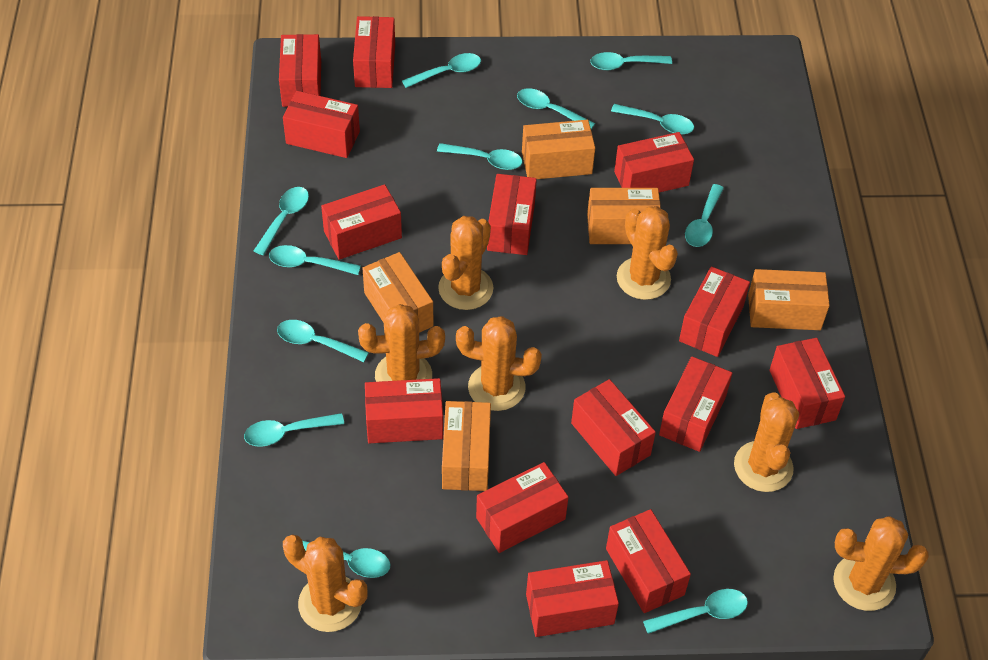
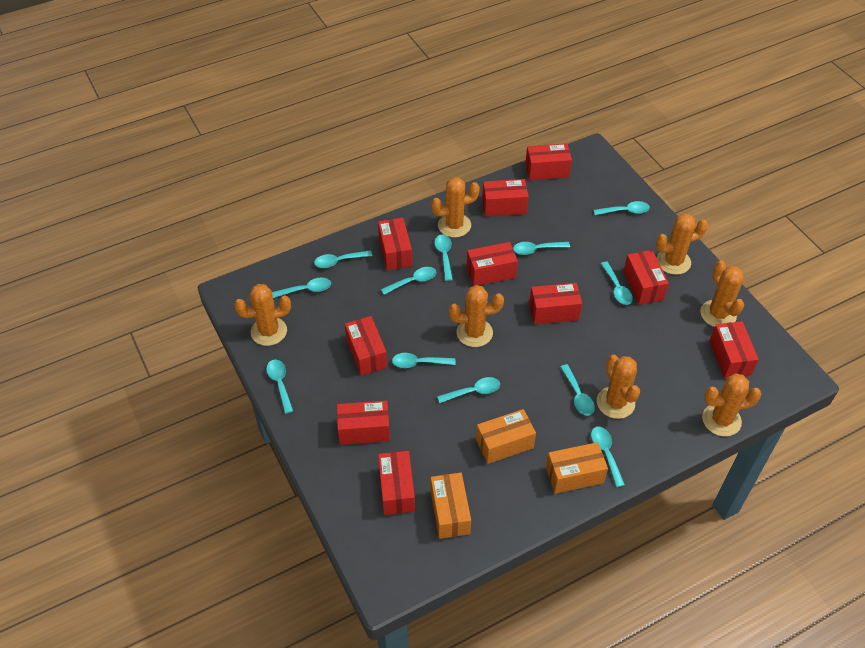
orange box: 5 -> 3
red box: 14 -> 10

